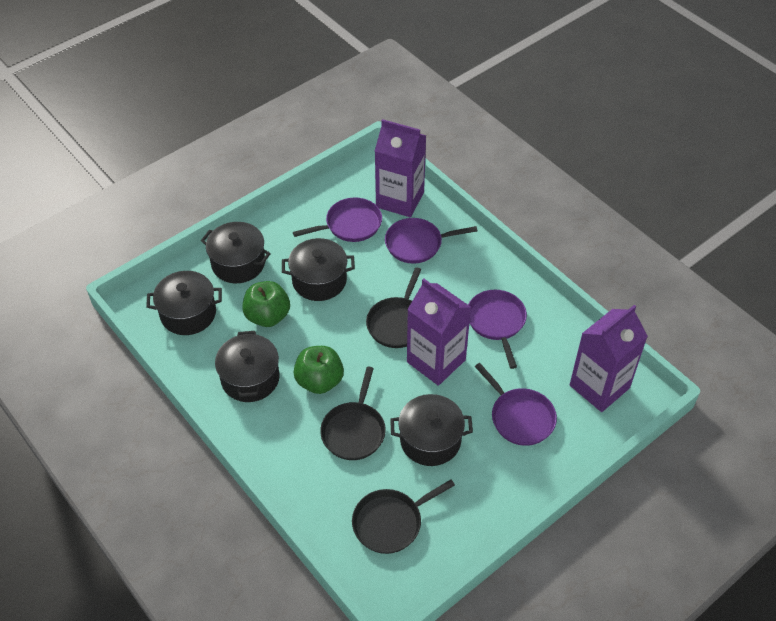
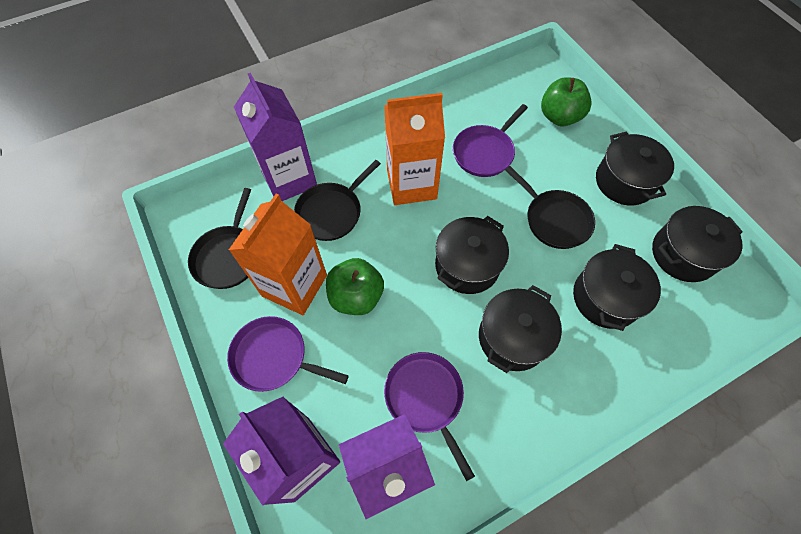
orange carton: 0 -> 2
purple pan: 4 -> 3

